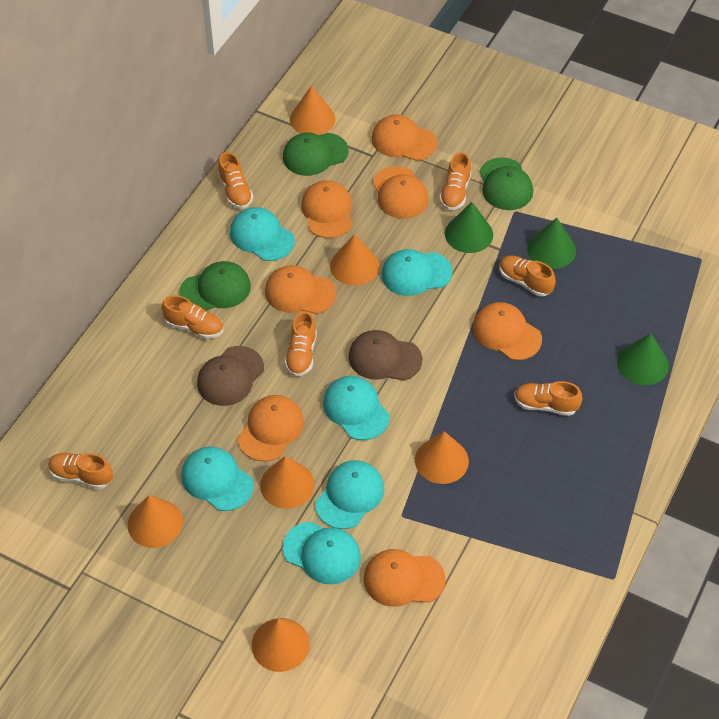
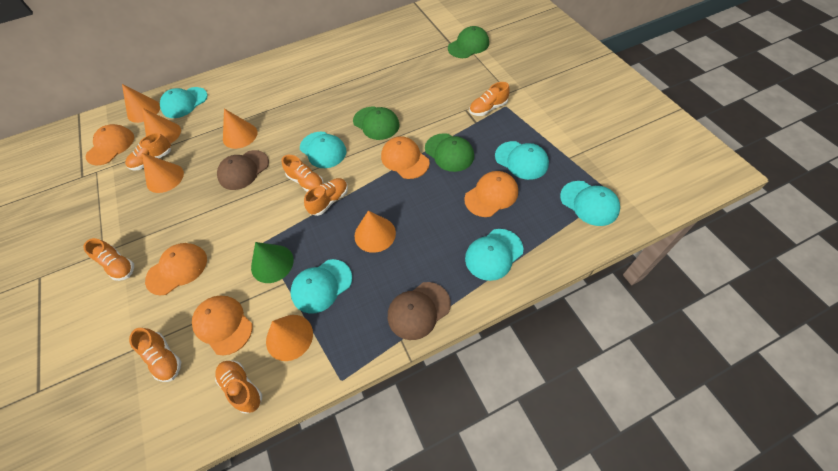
green cone: 3 -> 1
orange cap: 7 -> 5

